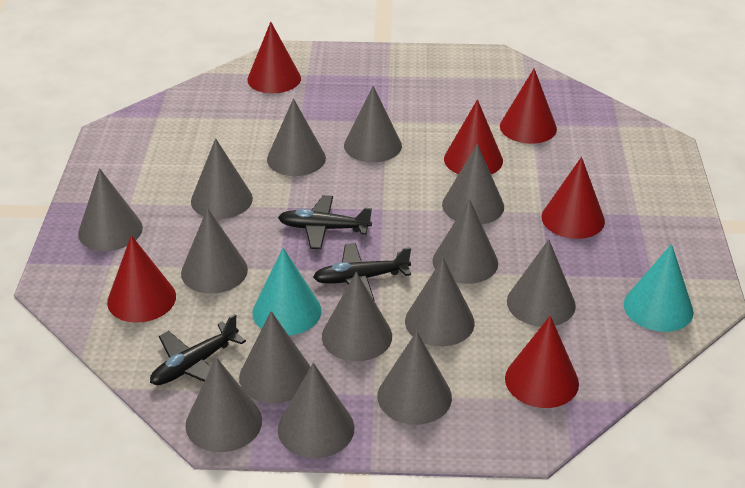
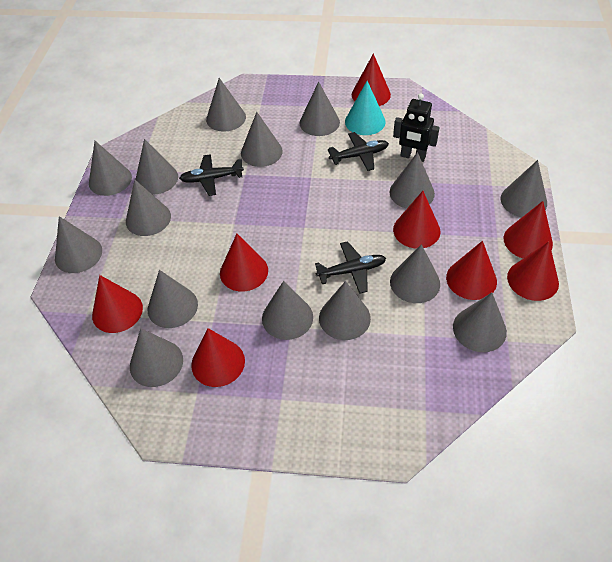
black robot: 0 -> 1
grey cone: 14 -> 15
red cone: 6 -> 8
turquoise cone: 2 -> 1

